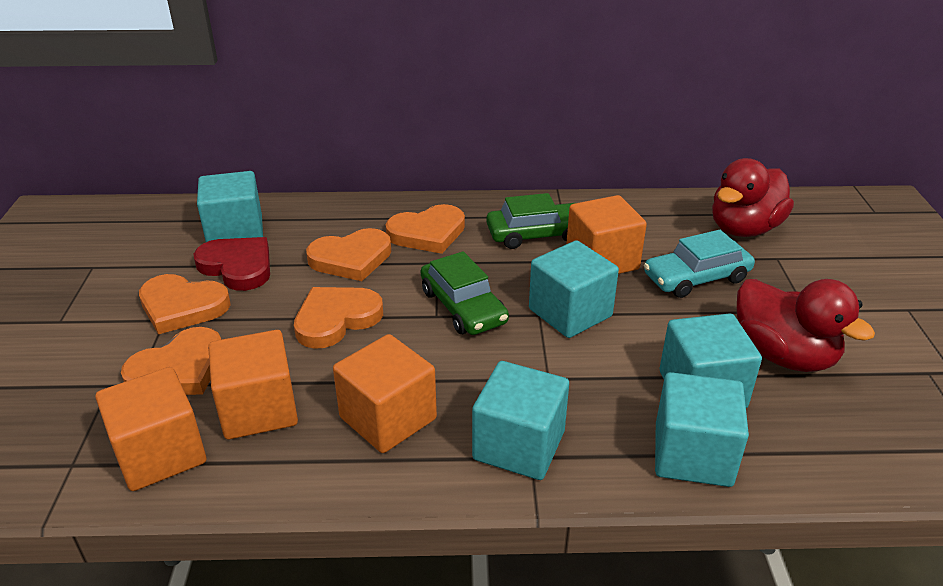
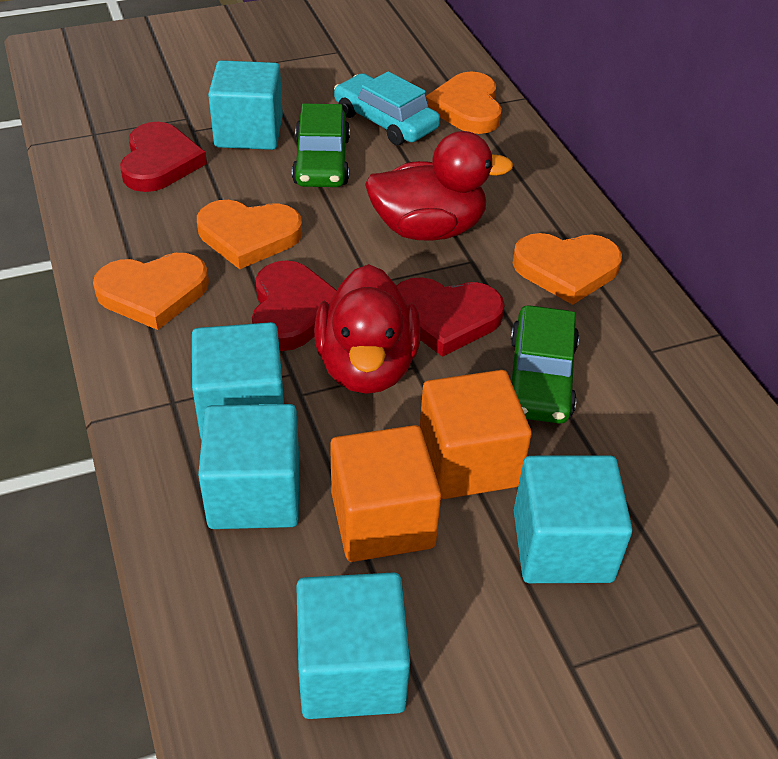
orange cube: 4 -> 2
orange heart: 5 -> 4
red heart: 1 -> 3

